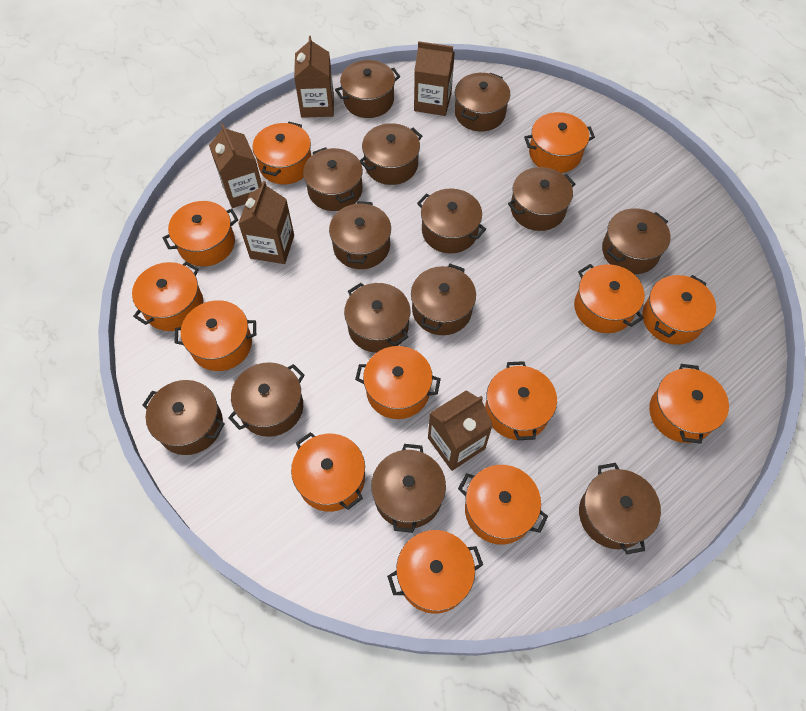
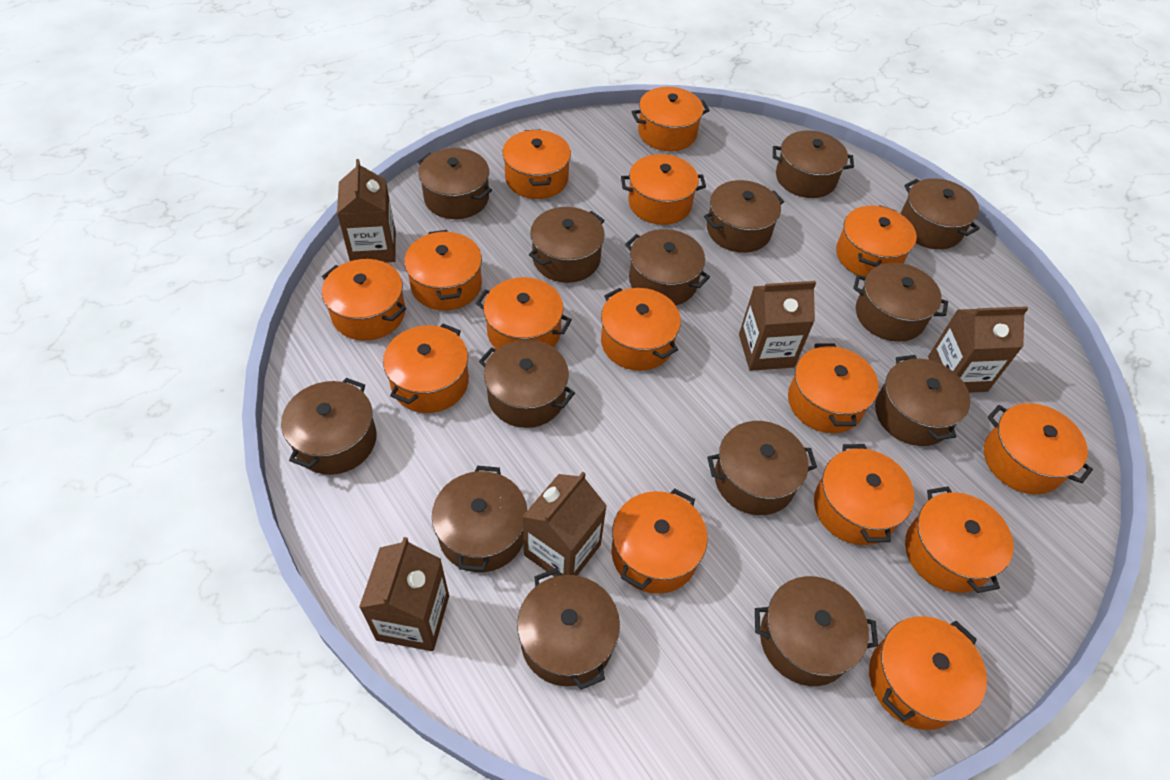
orange pot: 13 -> 15

